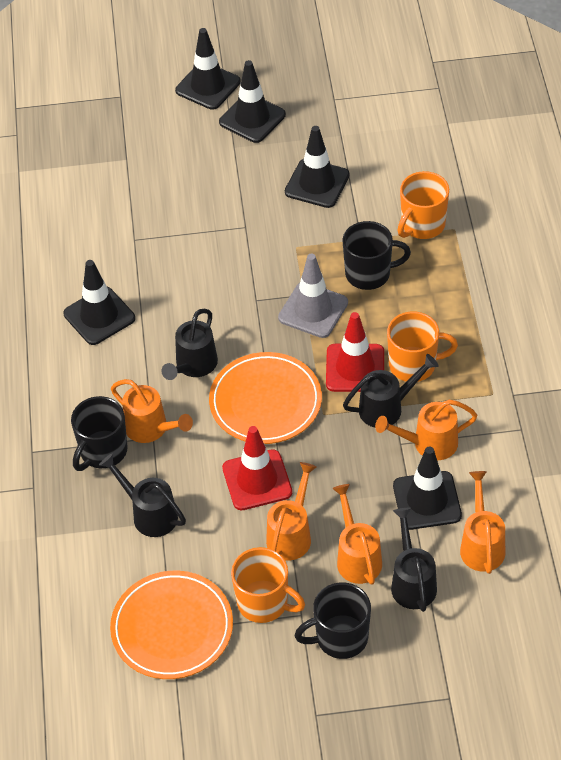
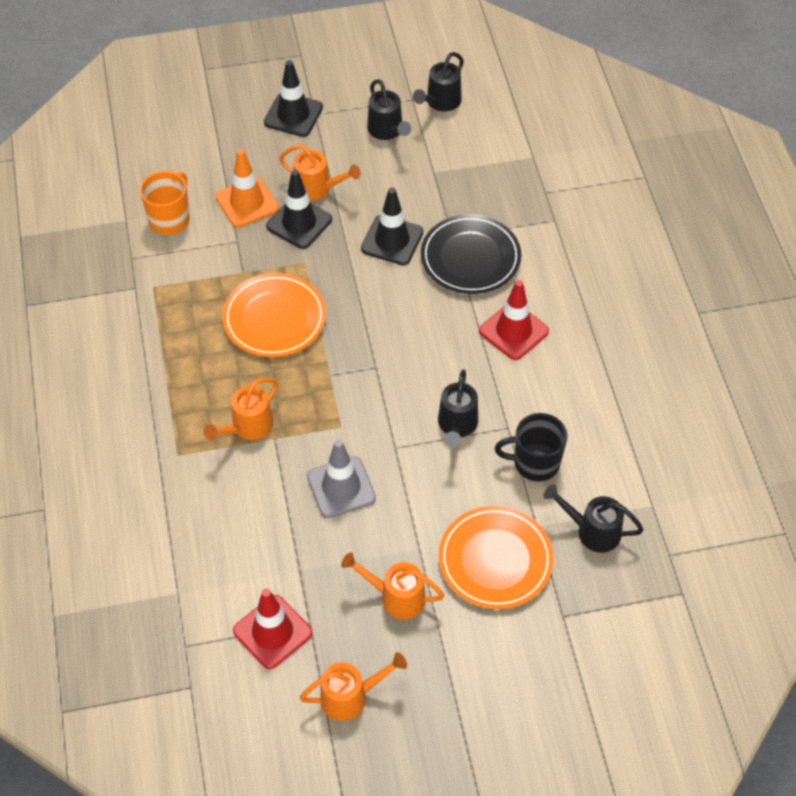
black mug: 3 -> 1
black plate: 0 -> 1
black traffic cone: 5 -> 3
orange mug: 3 -> 1
orange traffic cone: 0 -> 1
orange watering can: 5 -> 4

